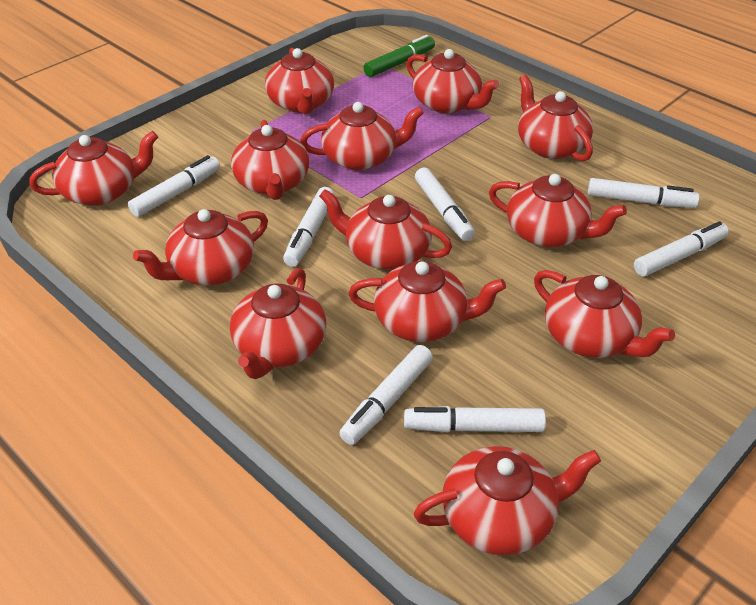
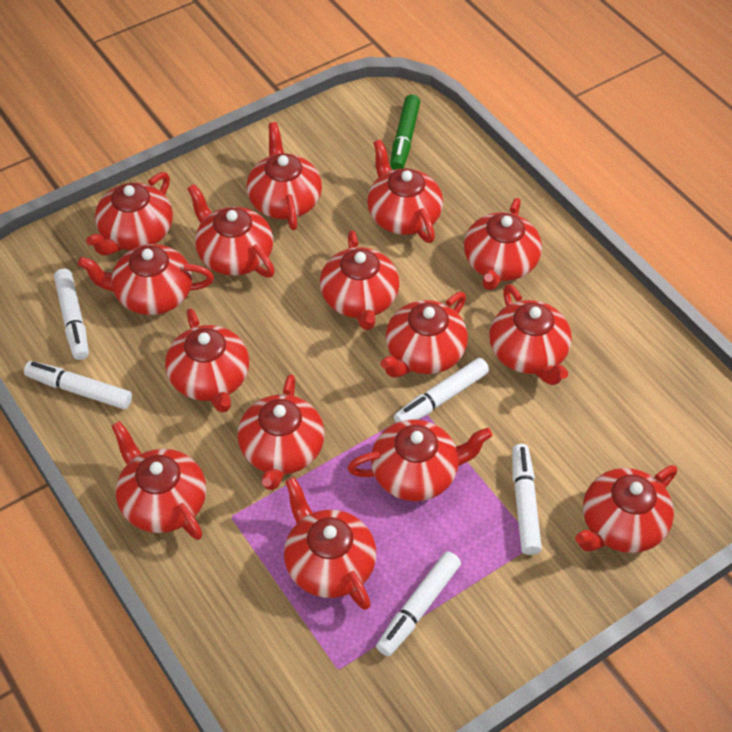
red teapot: 13 -> 15
white marker: 7 -> 5

